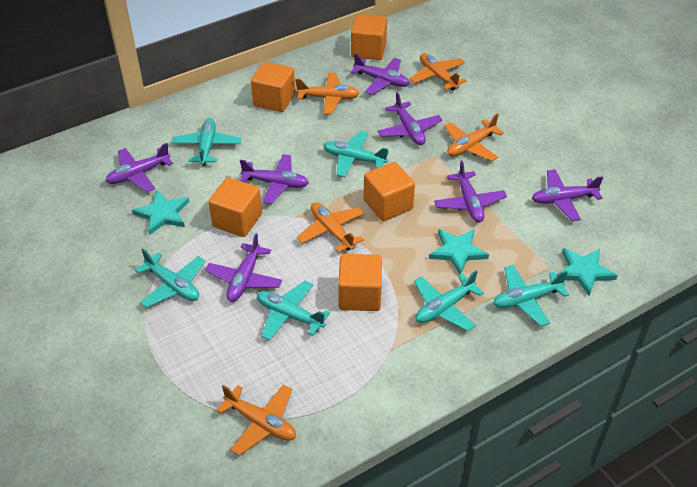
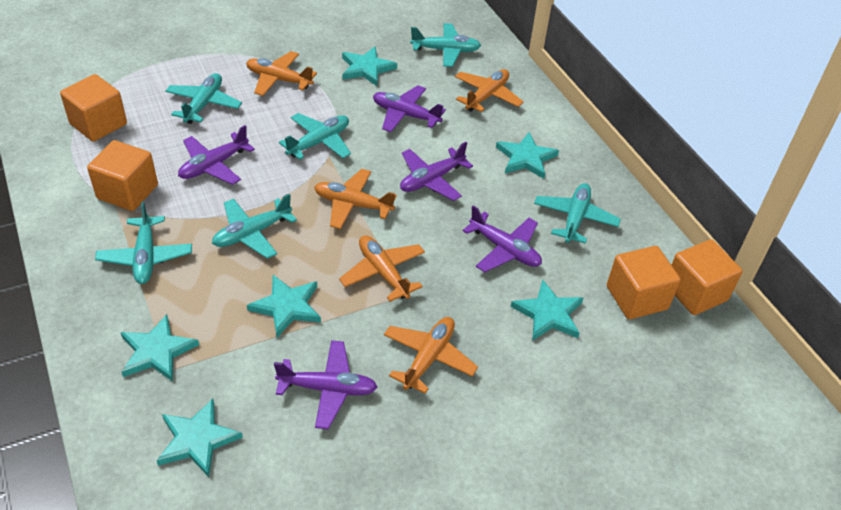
orange cube: 5 -> 4
purple plane: 7 -> 5
turquoise star: 3 -> 6

